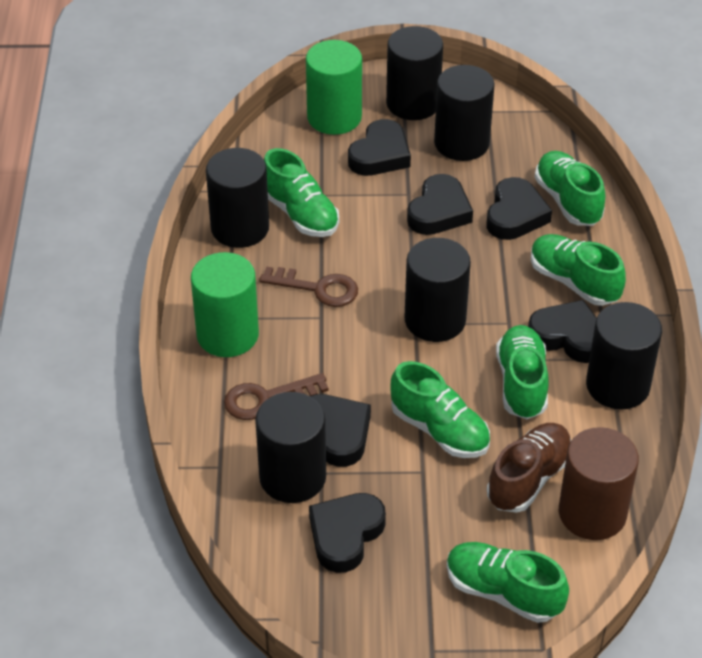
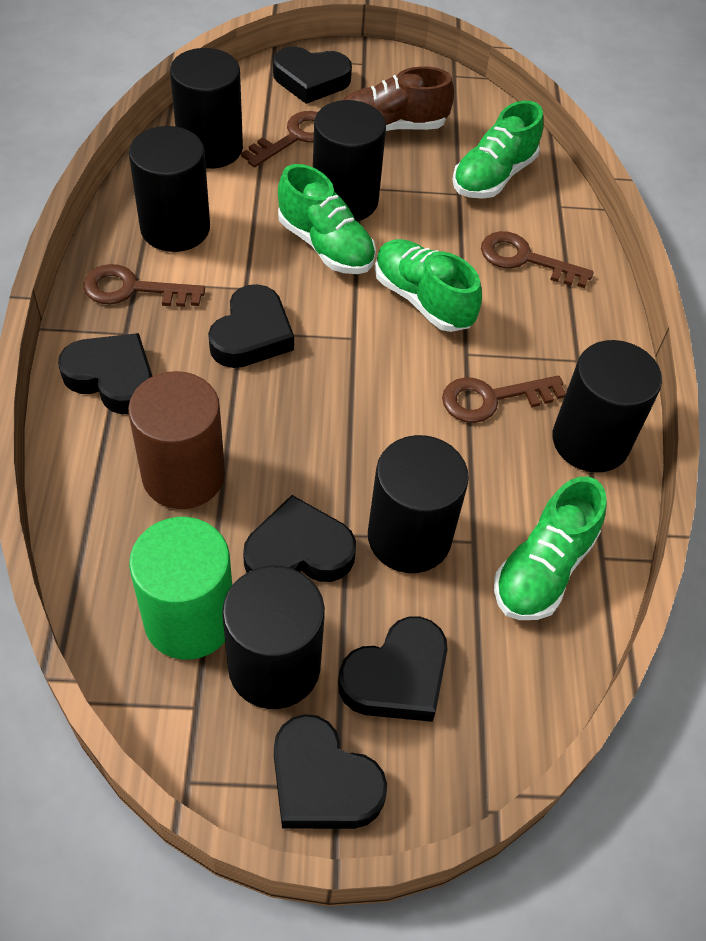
brown key: 2 -> 4
green cylinder: 2 -> 1
green shoe: 6 -> 4

